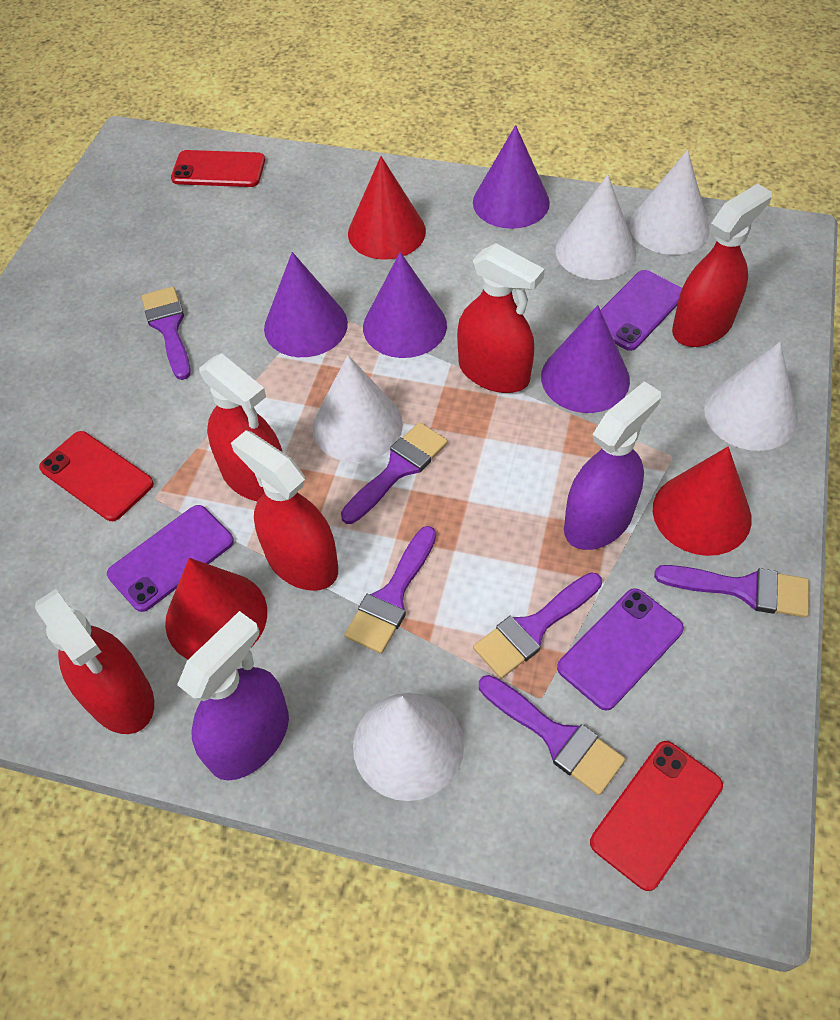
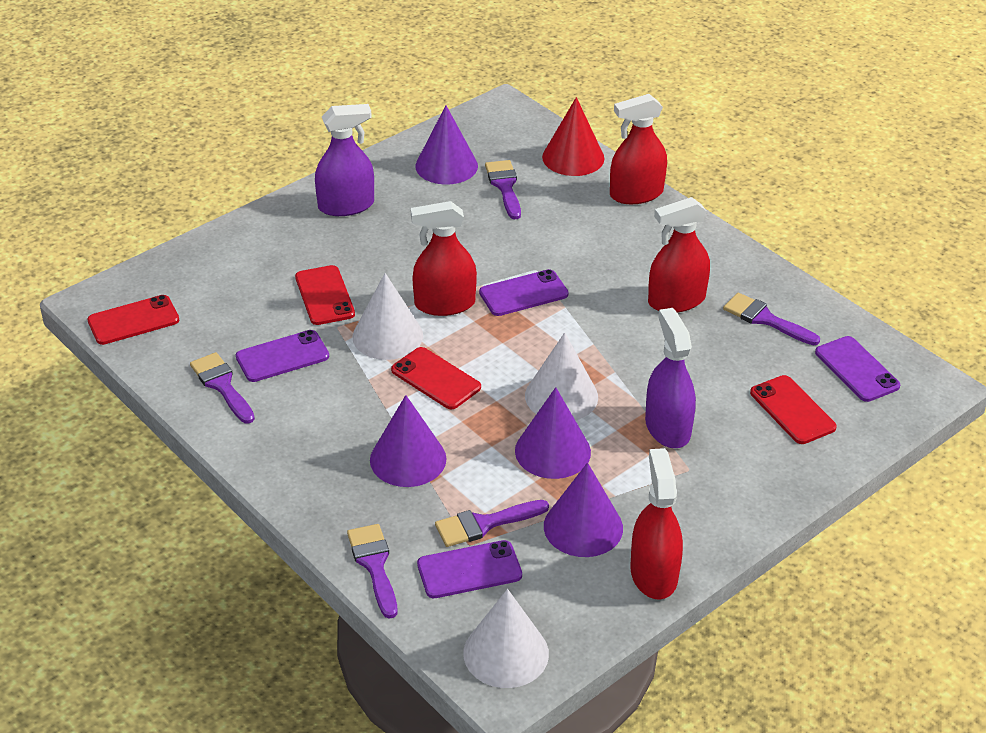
purple brush: 6 -> 5
purple phone: 3 -> 4
red cone: 3 -> 1
red phone: 3 -> 4
red spray bottle: 5 -> 4
white cone: 5 -> 3

